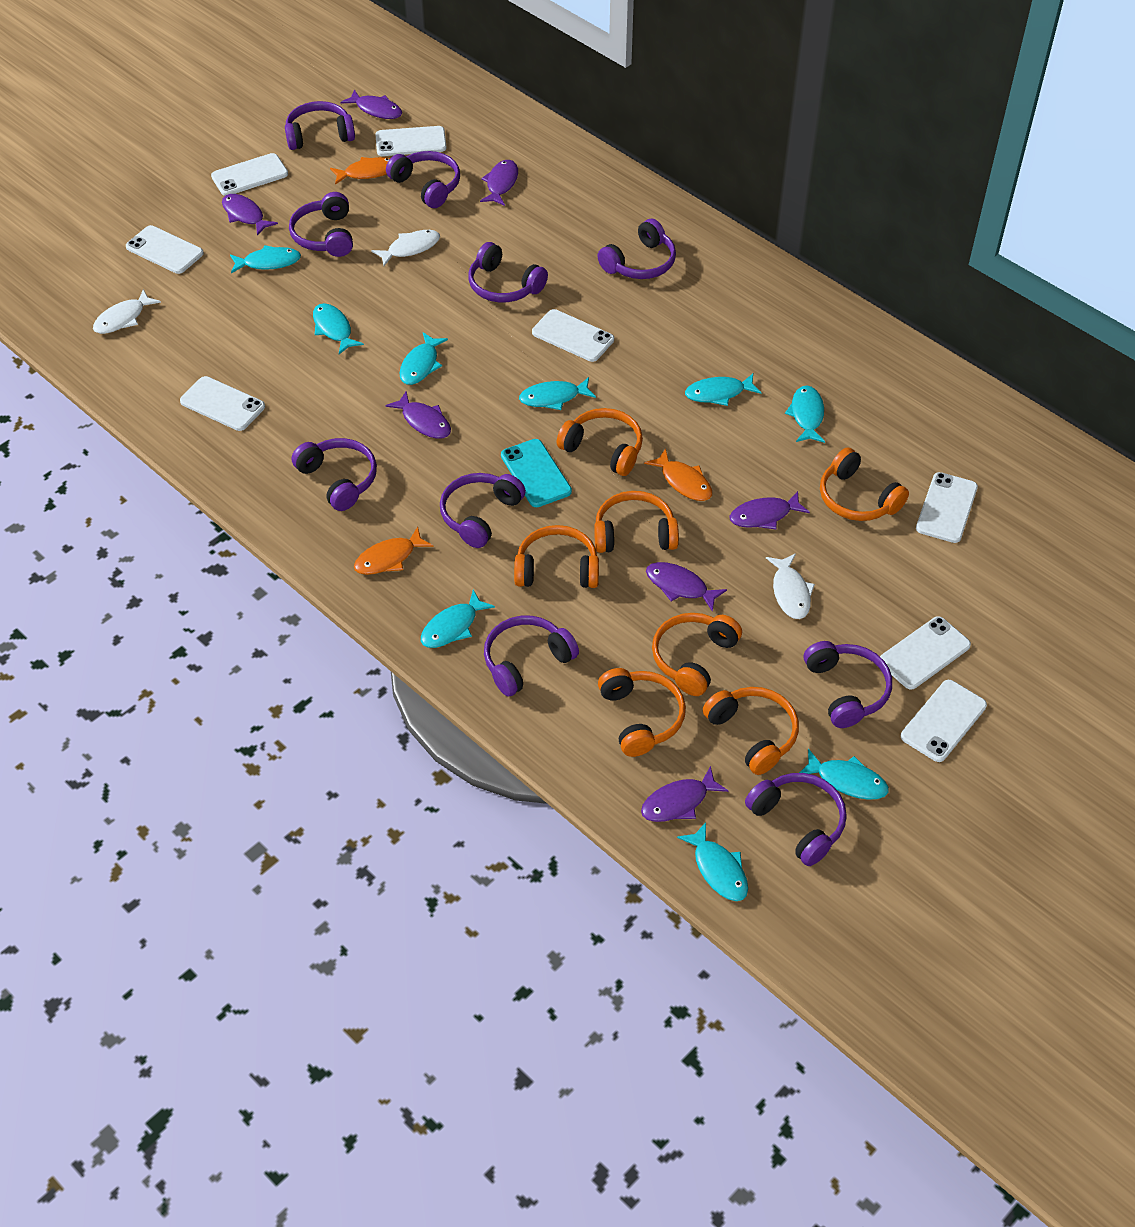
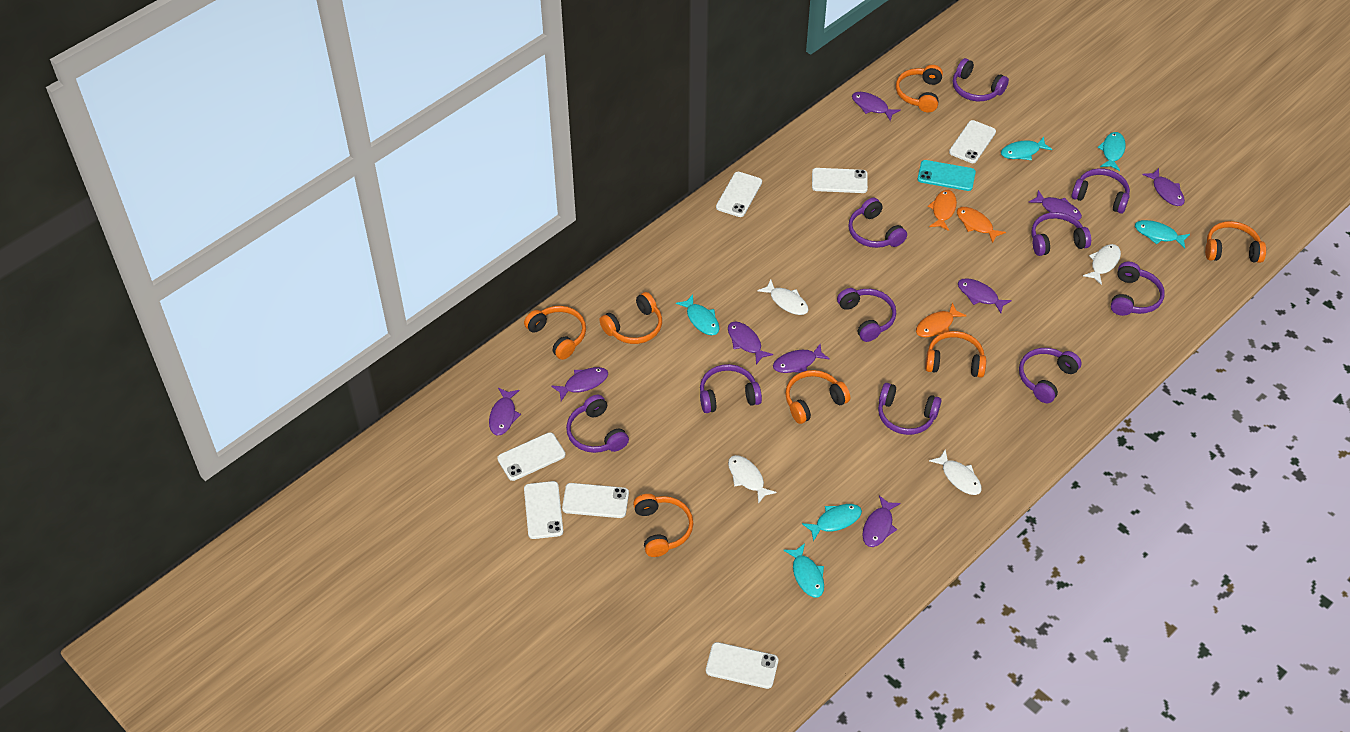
purple fish: 7 -> 9
turquoise fish: 9 -> 6
white fish: 3 -> 4
white phone: 8 -> 7

